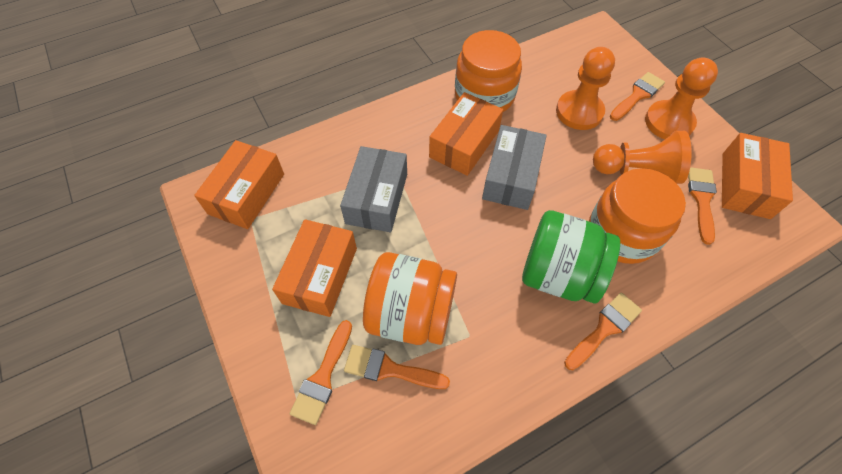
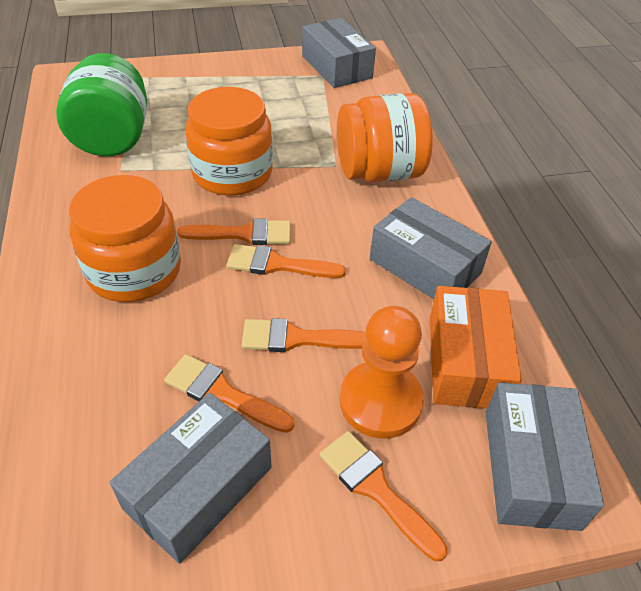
grey box: 2 -> 4
orange box: 4 -> 1
orange pawn: 3 -> 1

